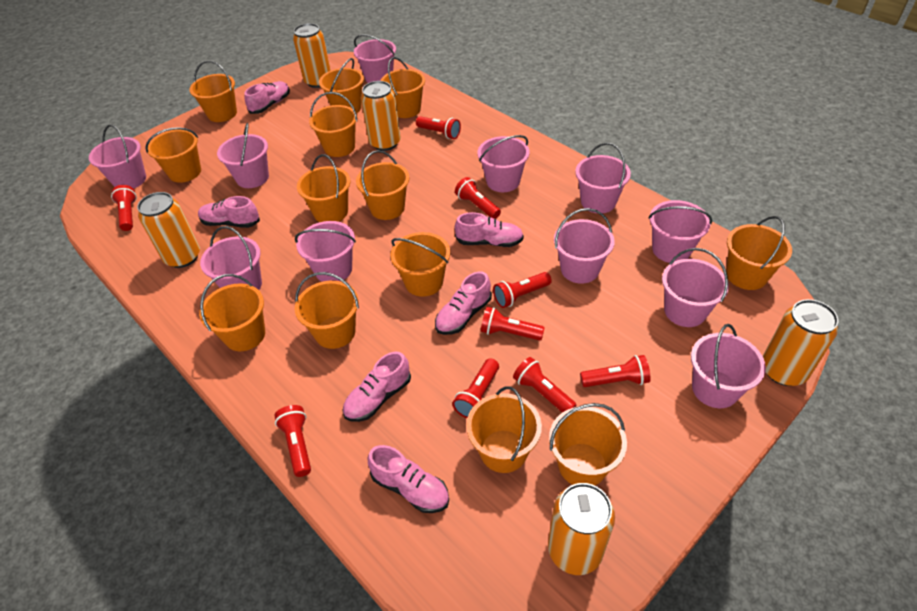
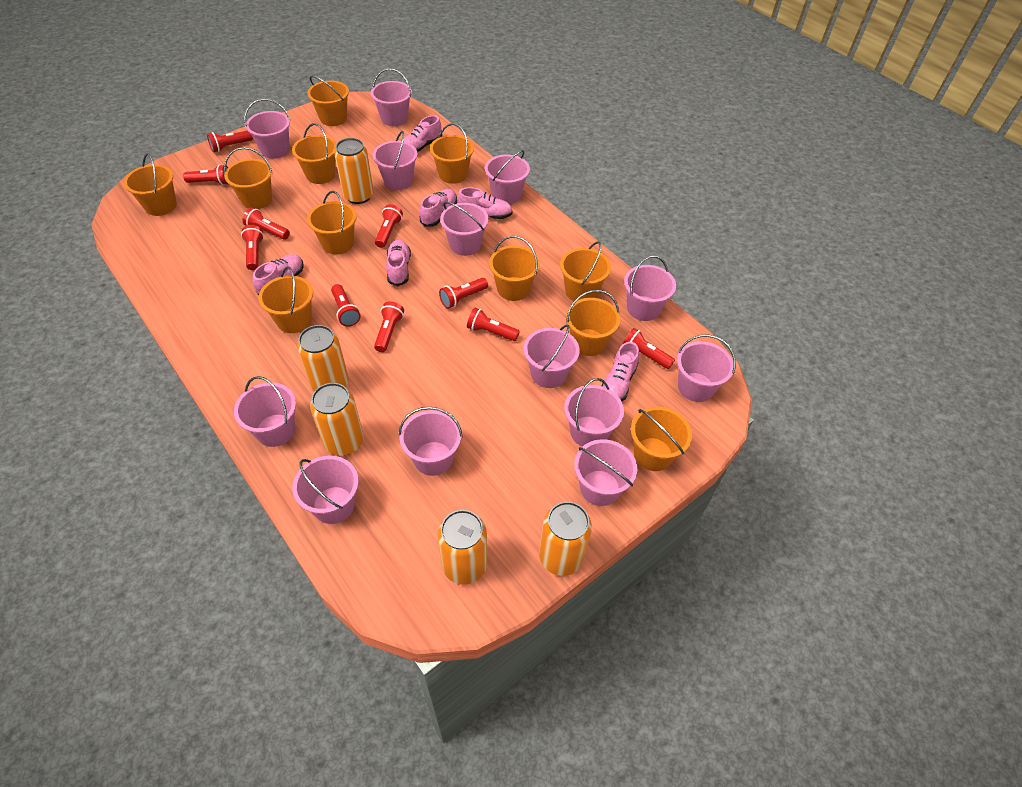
orange bucket: 13 -> 11
pink bucket: 11 -> 13
red flashlight: 9 -> 10

